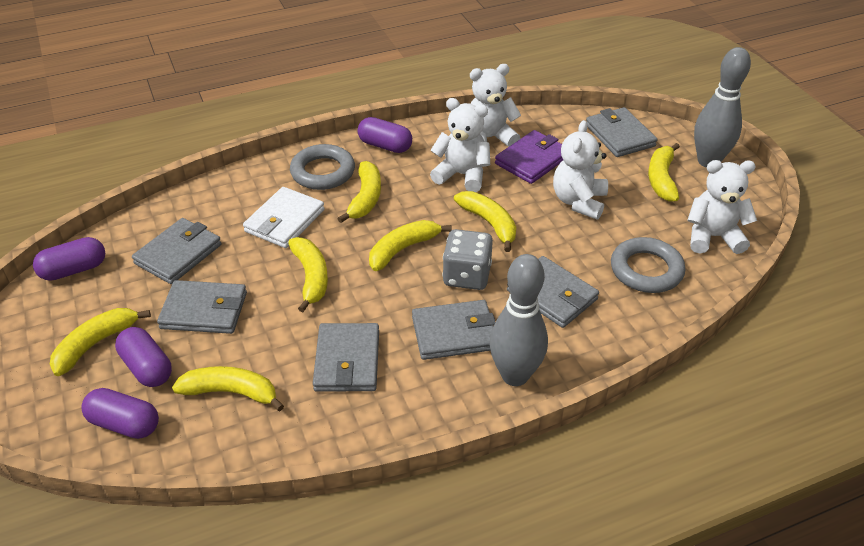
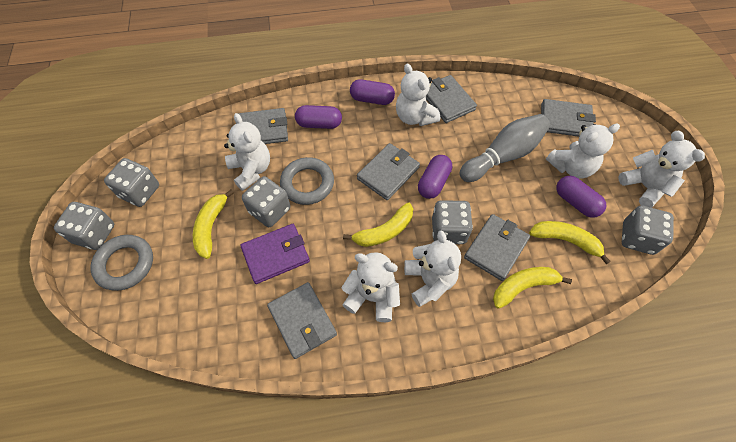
grey bowling pin: 2 -> 1
grey dice: 1 -> 5
white teddy bear: 4 -> 6
white wallet: 1 -> 0
yellow banana: 7 -> 4

